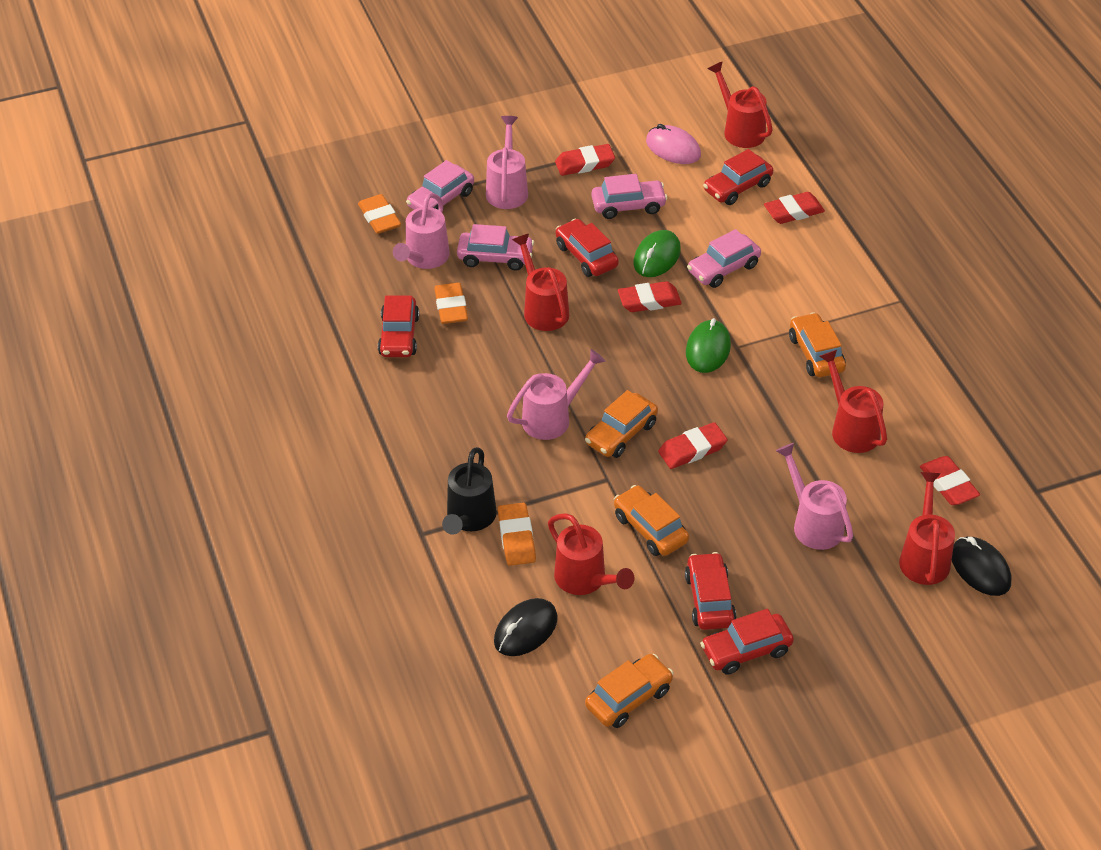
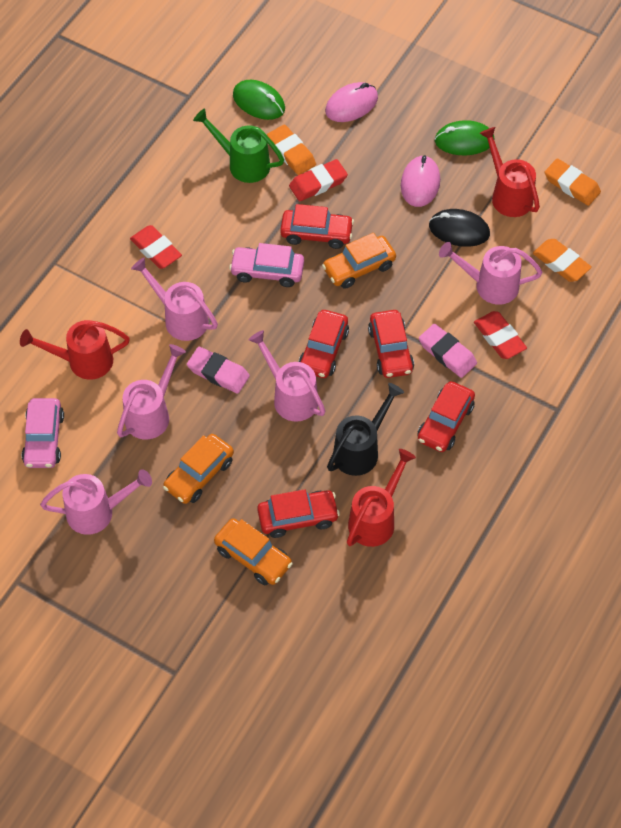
black mouse: 2 -> 1
green watering can: 0 -> 1
orange car: 4 -> 3
pink car: 4 -> 2
pink eraser: 0 -> 2
pink mouse: 1 -> 2
pink watering can: 4 -> 5
red eraser: 5 -> 3
red watering can: 5 -> 3

